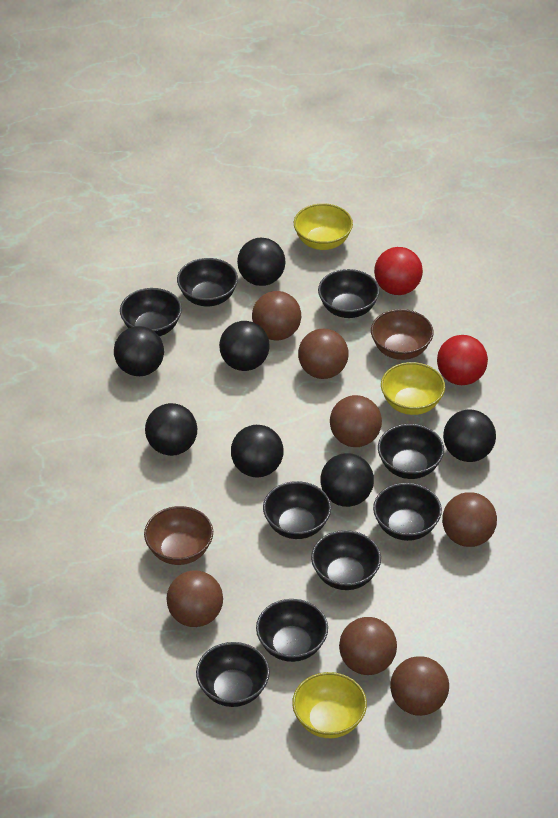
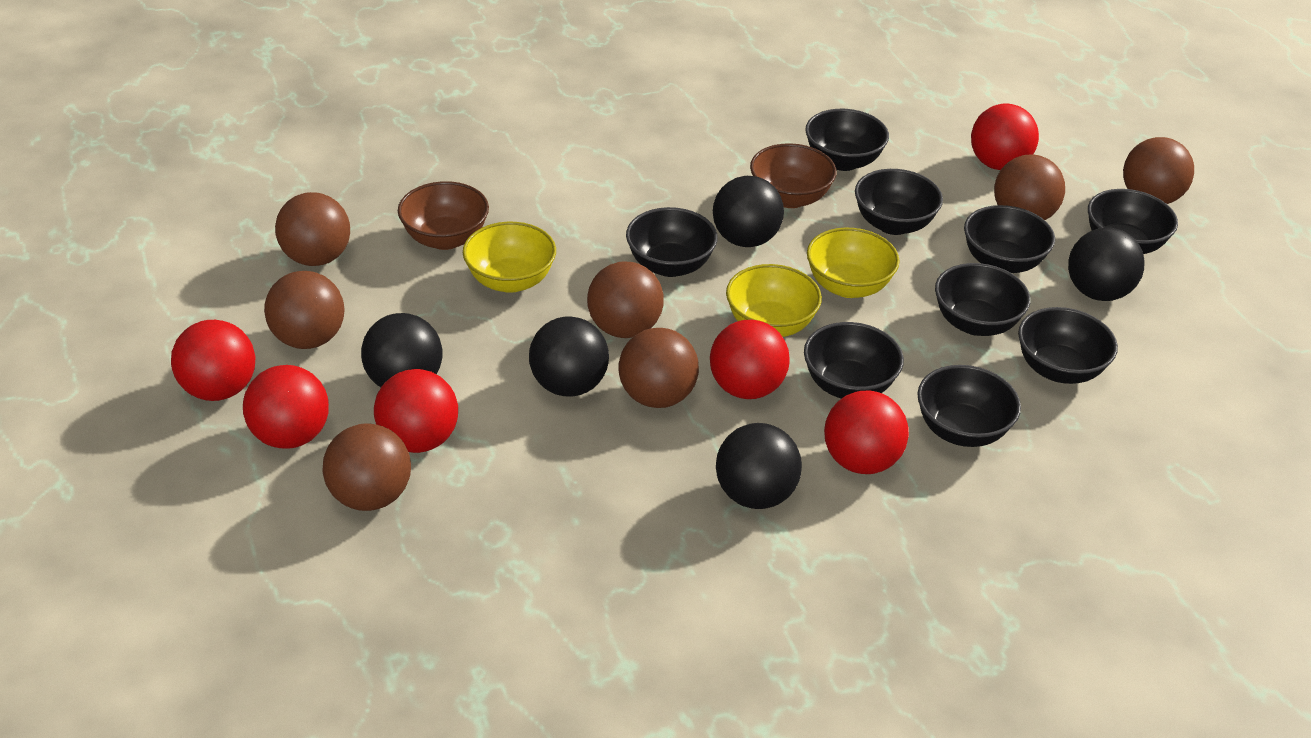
black ball: 7 -> 5
red ball: 2 -> 6

